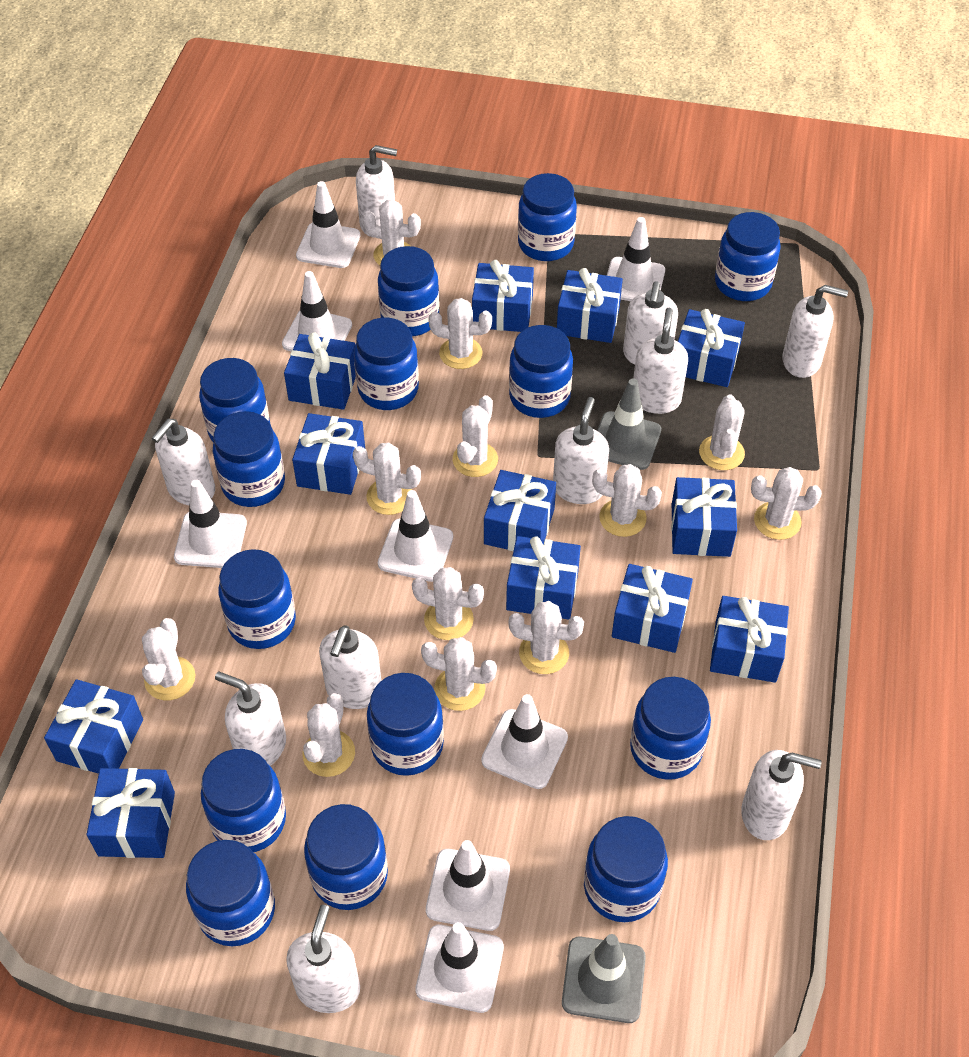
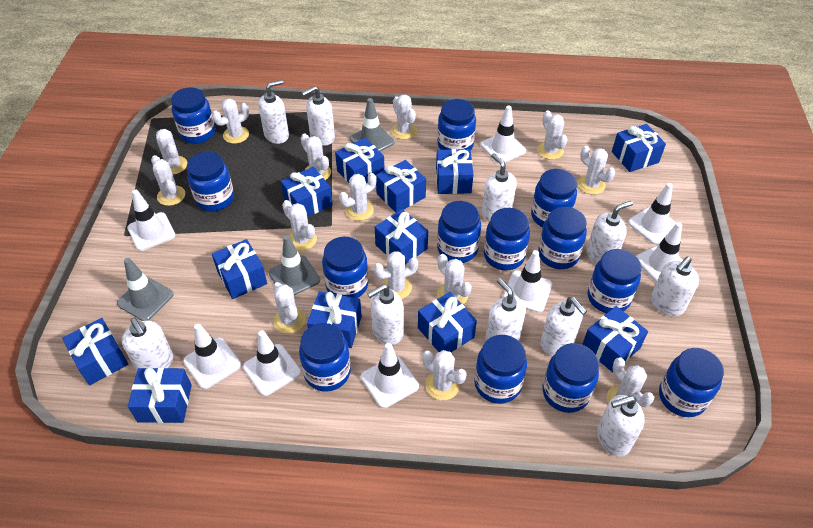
blue jar: 14 -> 13
grey traffic cone: 2 -> 3
white cactus: 12 -> 14

